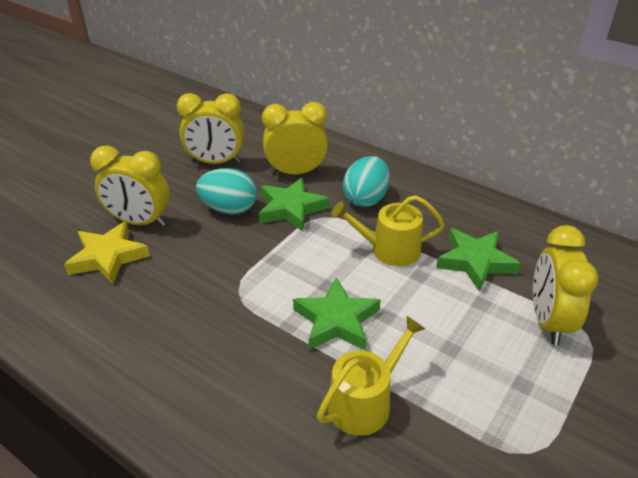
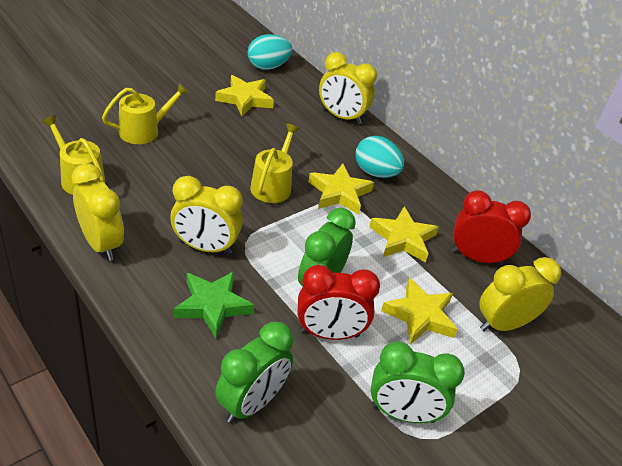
green clock: 0 -> 3
green star: 3 -> 1
red clock: 0 -> 2
yellow star: 1 -> 4
yellow watering can: 2 -> 3

